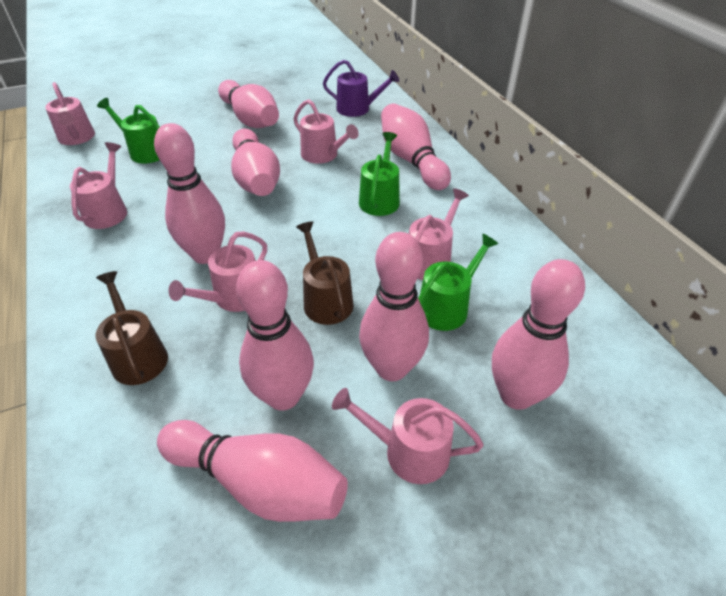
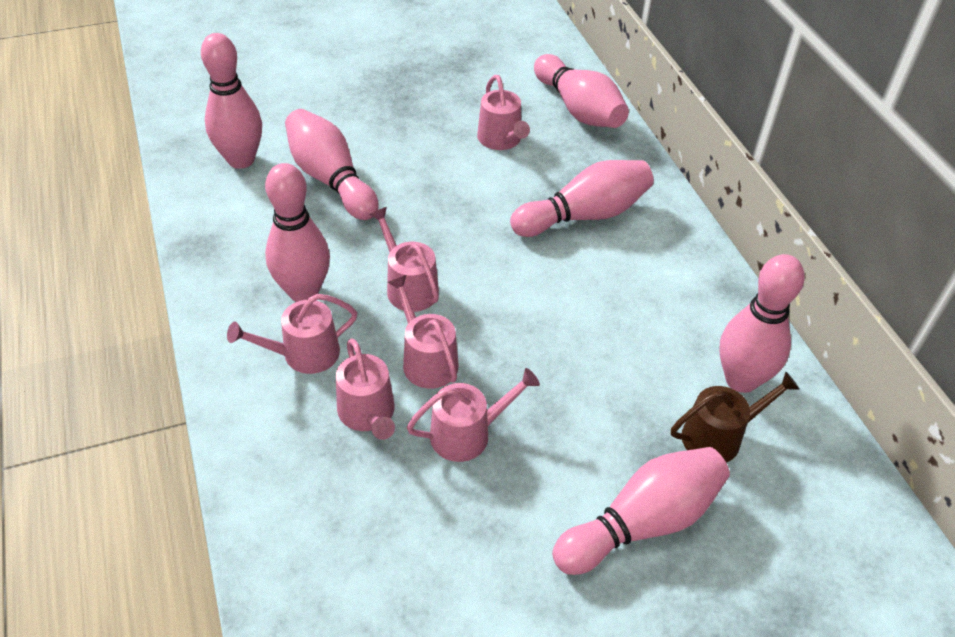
brown watering can: 2 -> 1
green watering can: 3 -> 0
pink bowling pin: 8 -> 7
purple watering can: 1 -> 0

